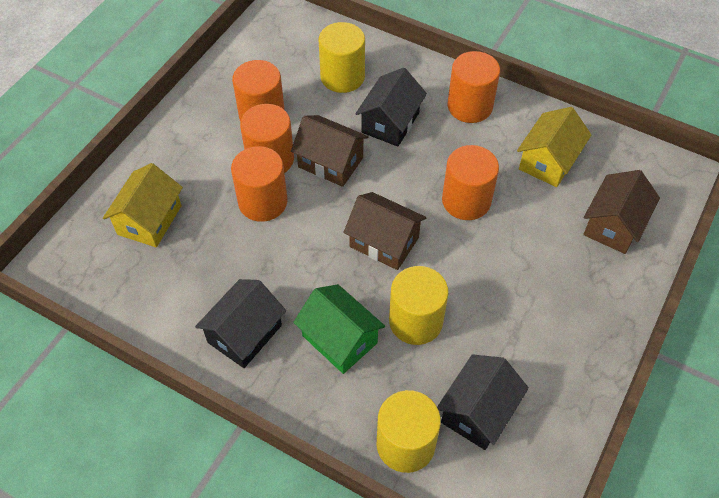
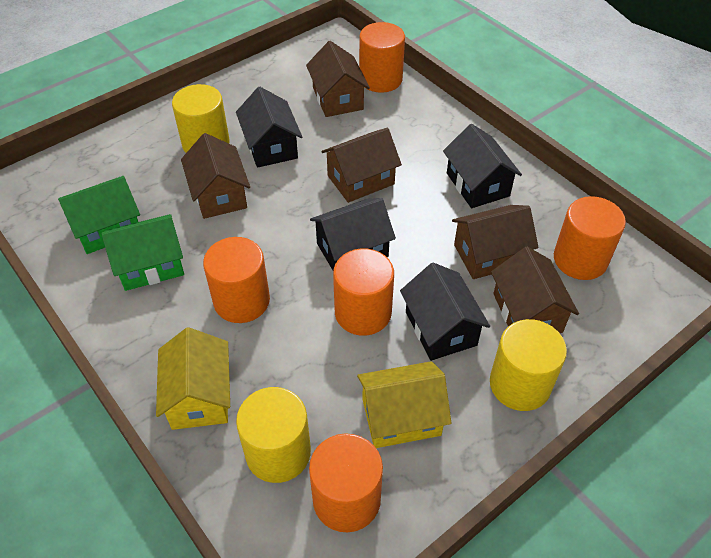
black house: 3 -> 4
brown house: 3 -> 5
green house: 1 -> 2

